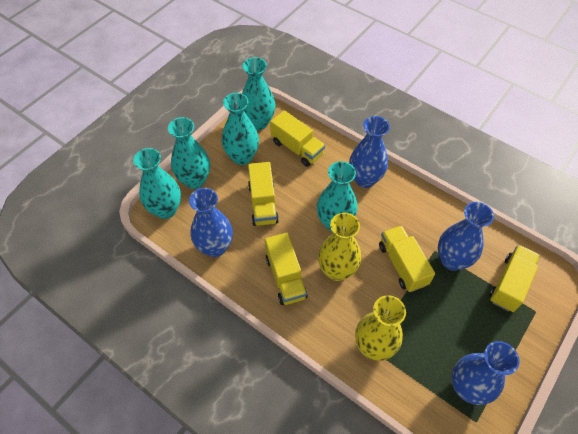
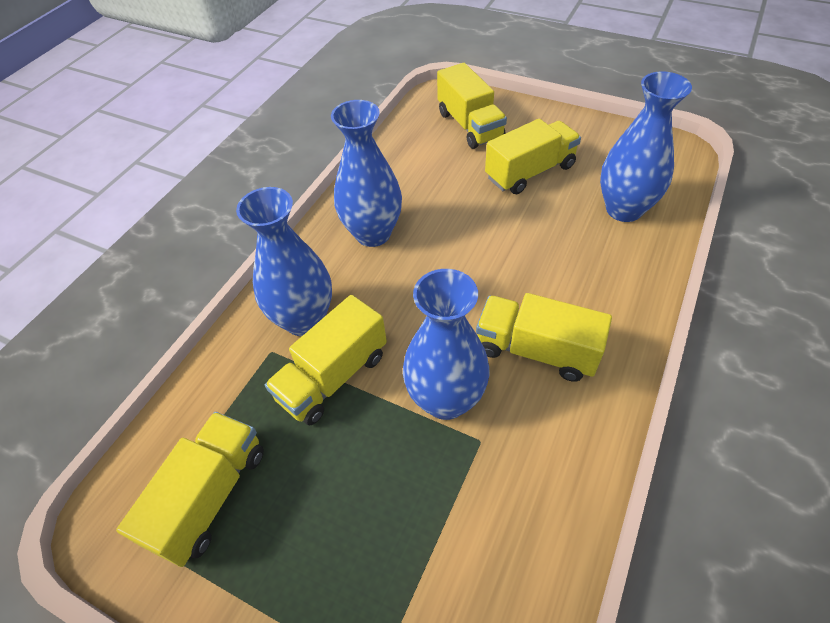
turquoise vase: 5 -> 0
yellow vase: 2 -> 0

